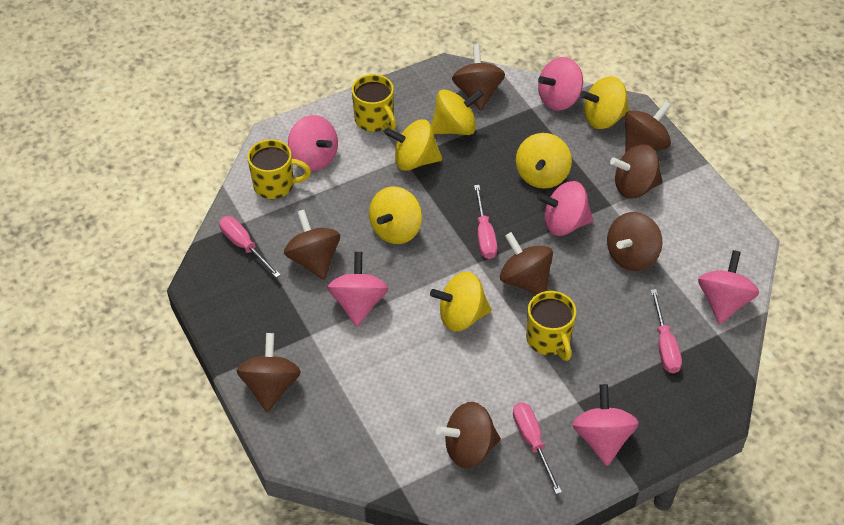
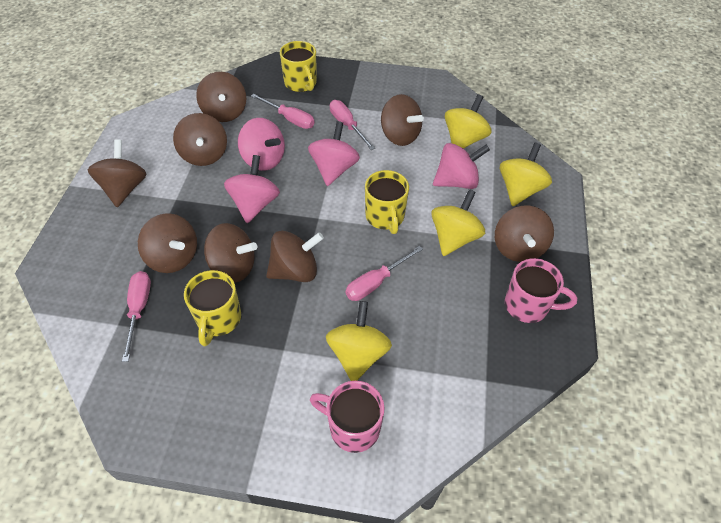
pink mug: 0 -> 2
pink spinning top: 6 -> 4
yellow spinning top: 6 -> 4

